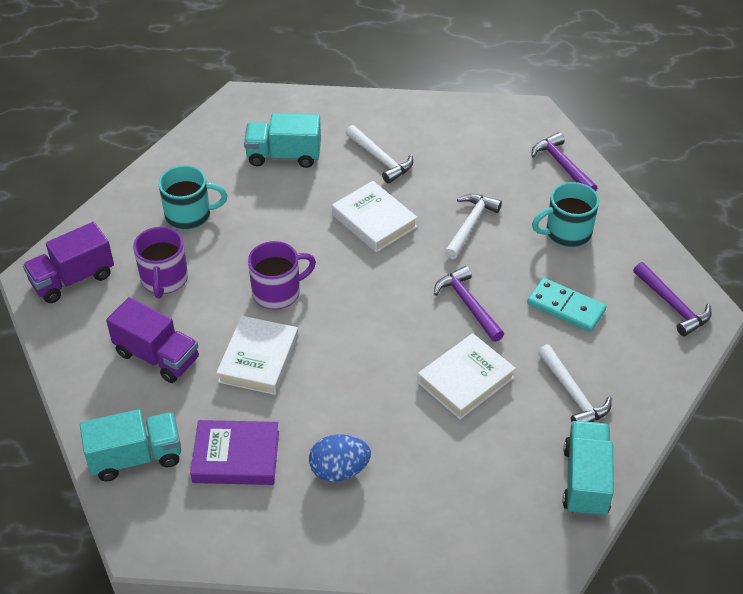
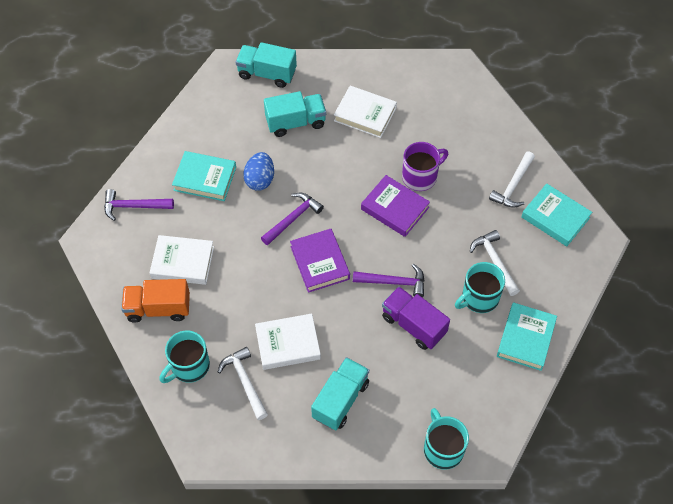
orange truck: 0 -> 1
purple book: 1 -> 2
purple mug: 2 -> 1
purple truck: 2 -> 1
turquoise book: 0 -> 3
turquoise domino: 1 -> 0
turquoise mug: 2 -> 3

